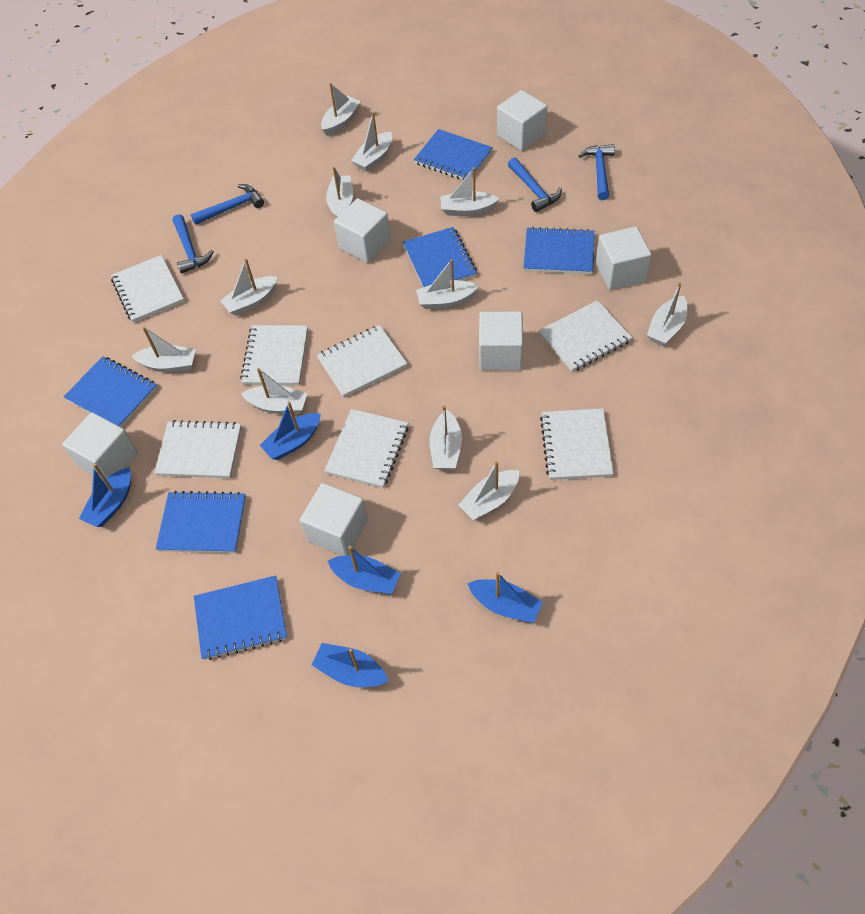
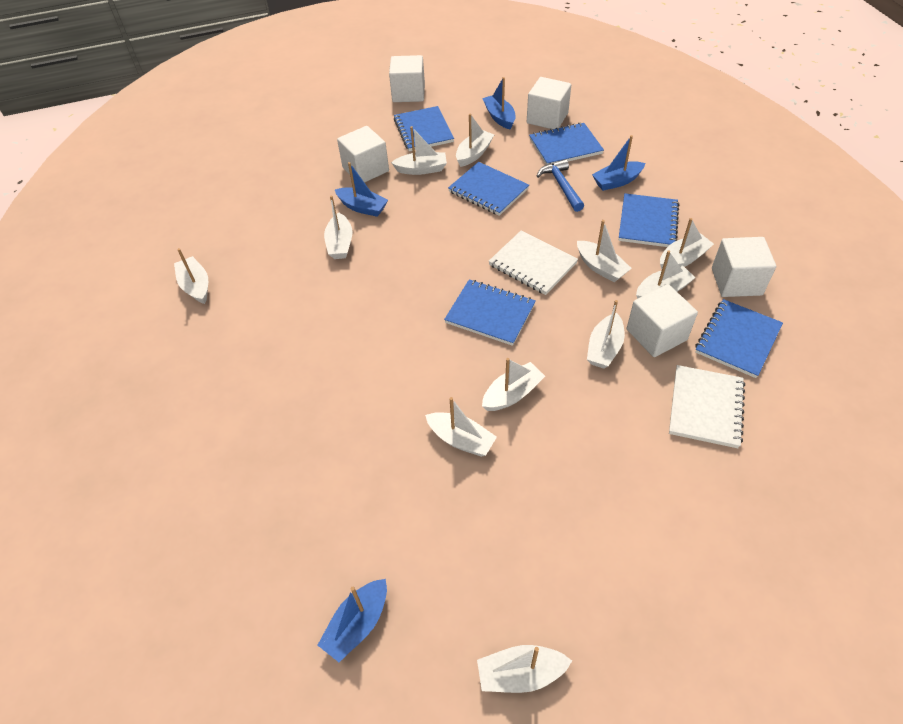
blue boat: 5 -> 4
blue hammer: 4 -> 1
white cube: 6 -> 5
white notebook: 7 -> 2

